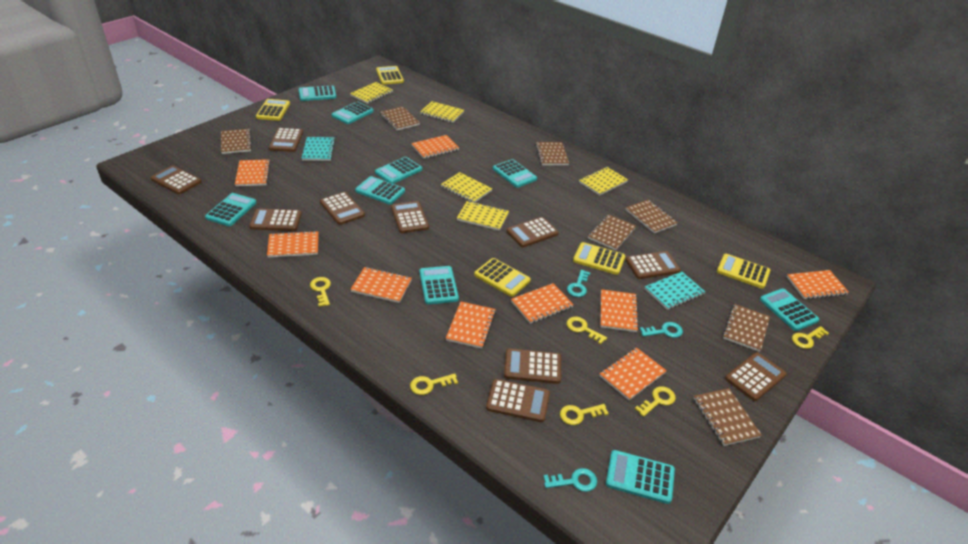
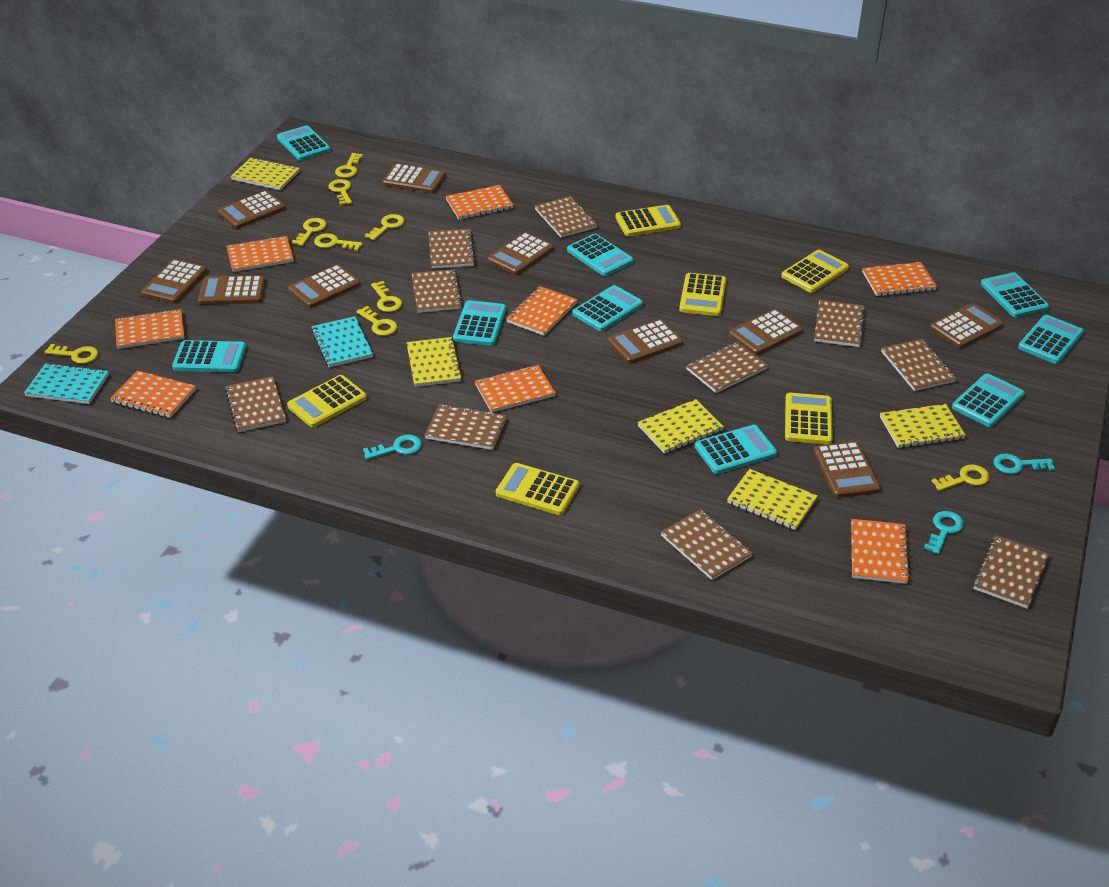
brown notebook: 7 -> 10
orange notebook: 9 -> 8
yellow calculator: 5 -> 6
yellow key: 6 -> 9

